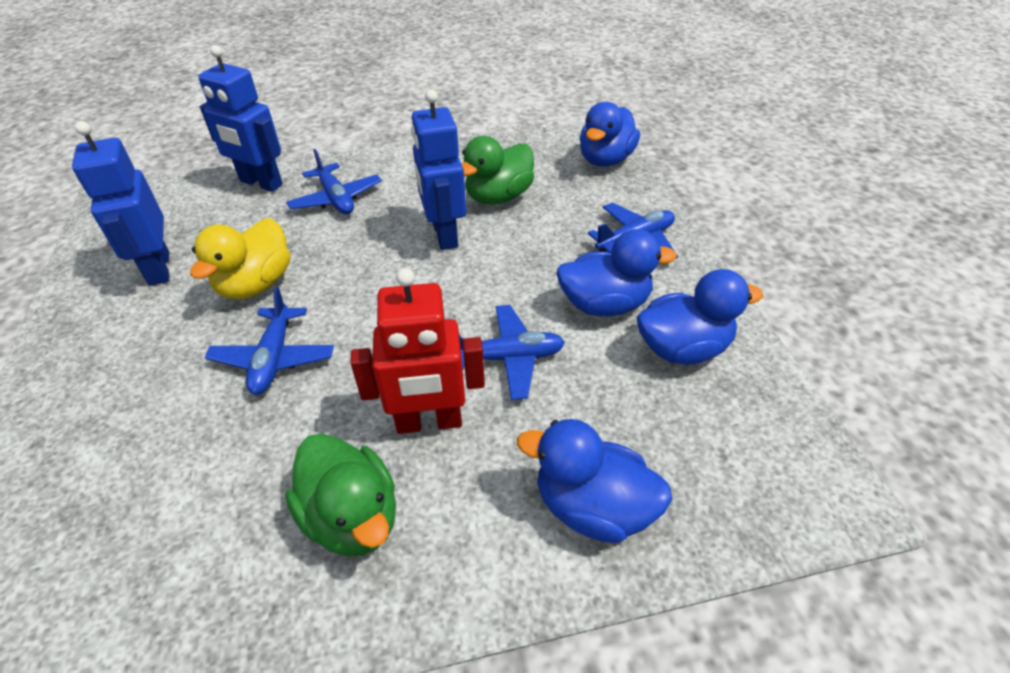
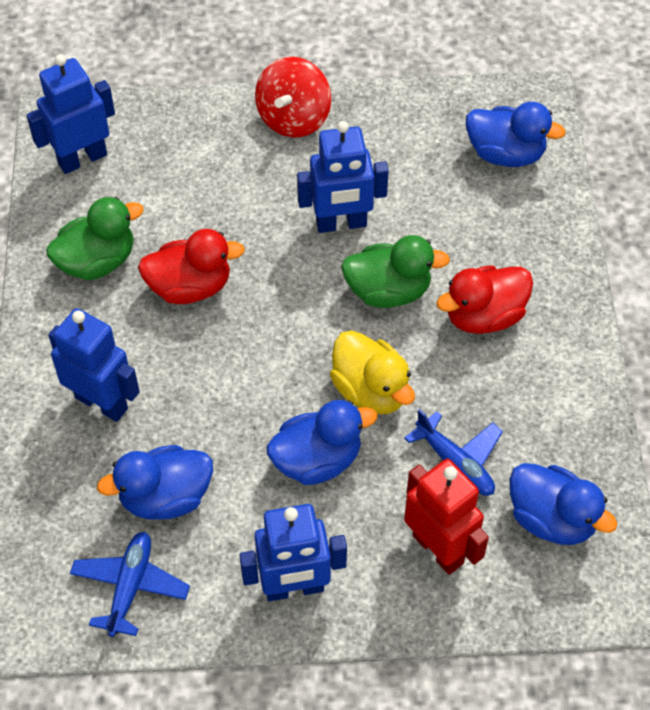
blue plane: 4 -> 2
blue robot: 3 -> 4
red duck: 0 -> 2
red spinning top: 0 -> 1

